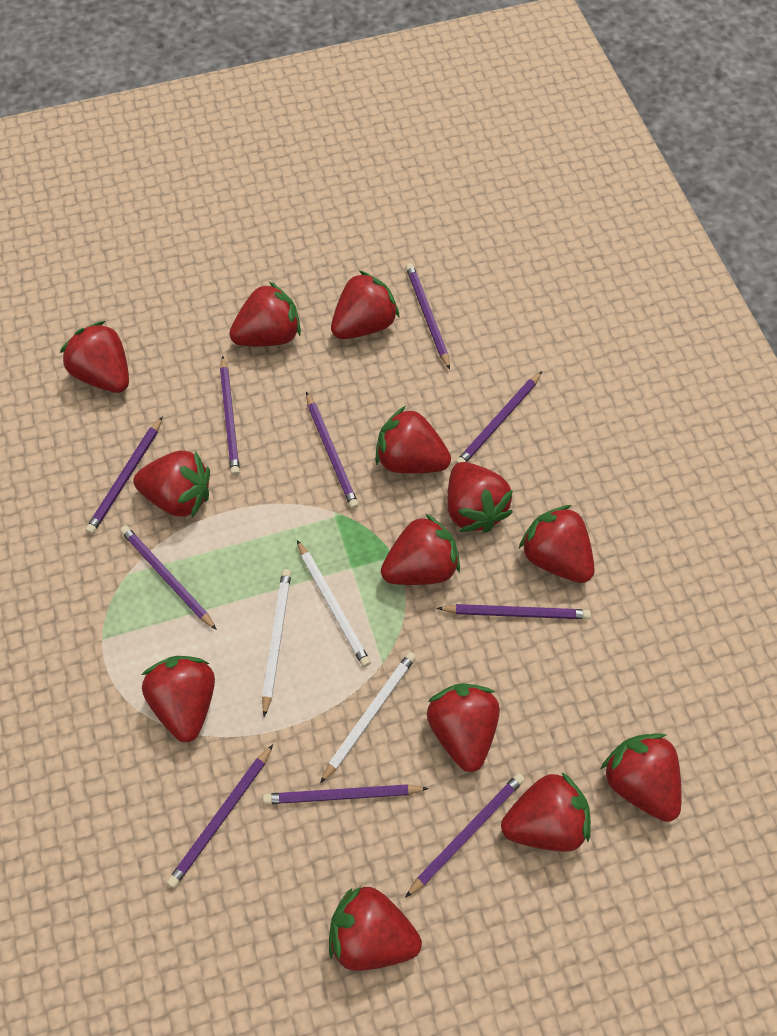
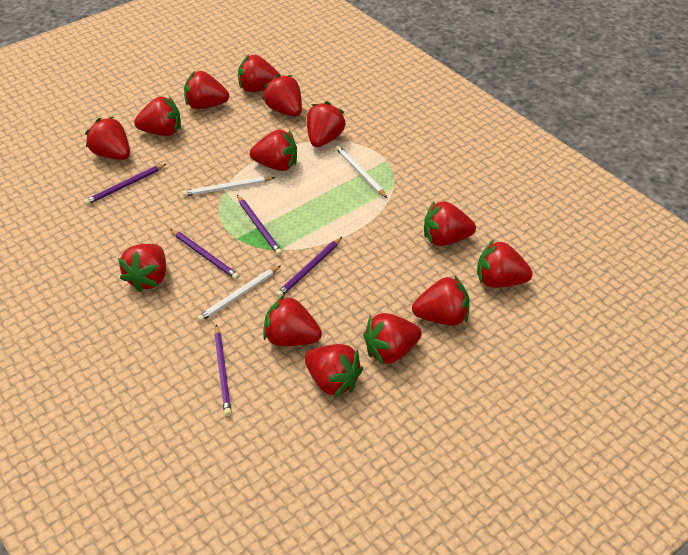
purple pencil: 10 -> 5
red strawberry: 13 -> 14

